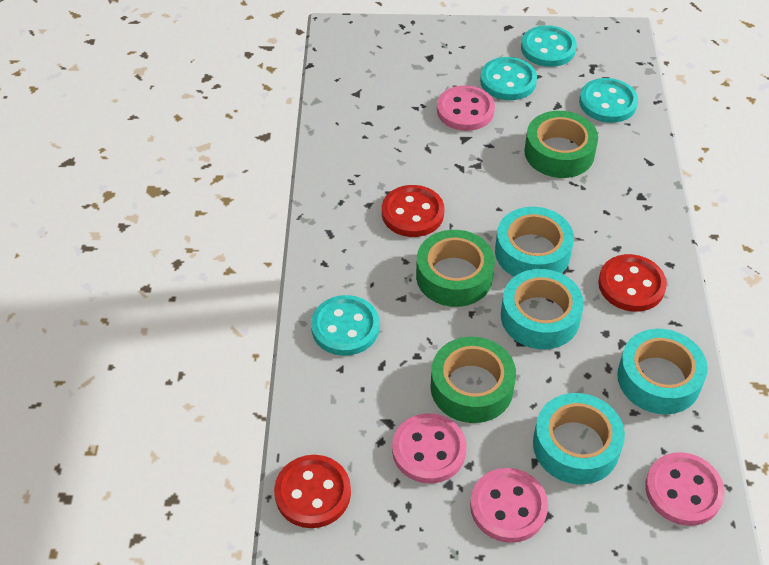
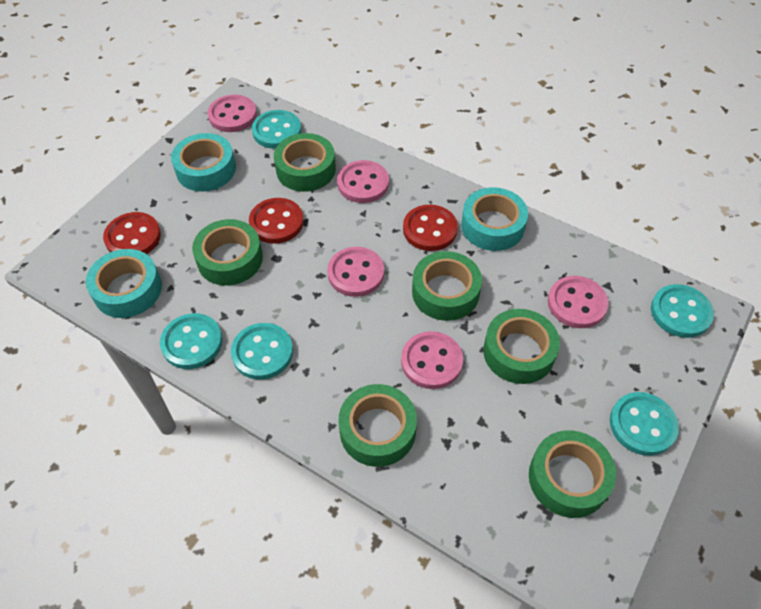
green tape: 3 -> 6
pink button: 4 -> 5
turquoise button: 4 -> 5
turquoise tape: 4 -> 3

